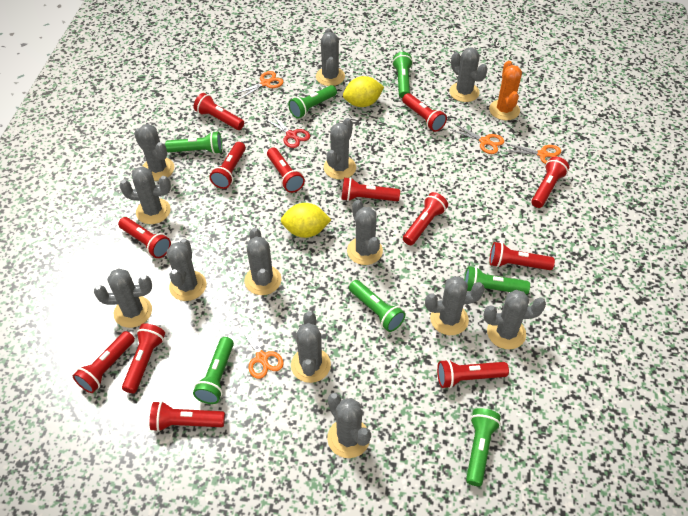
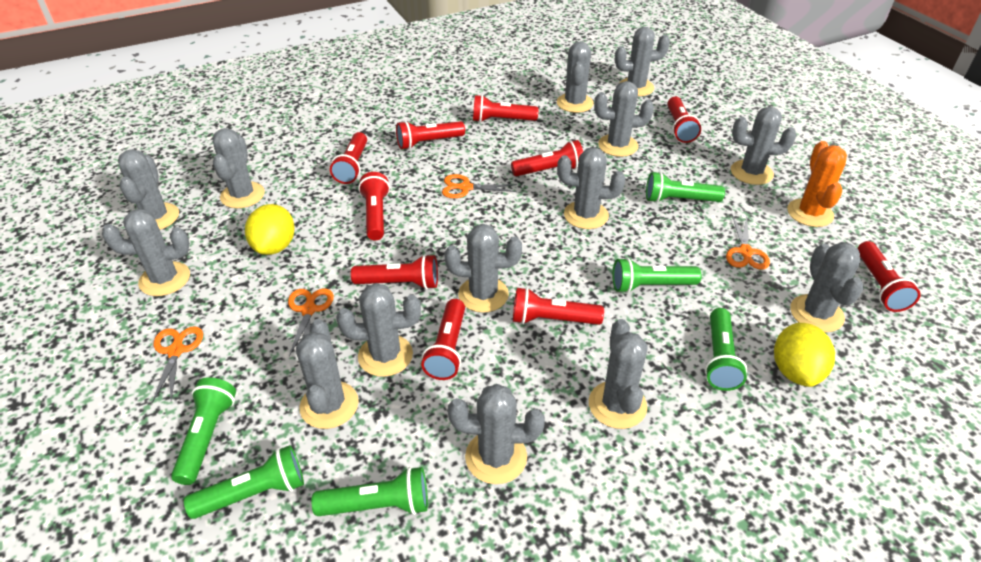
green flashlight: 7 -> 6
grey cactus: 13 -> 14
red flashlight: 13 -> 10
red scissors: 1 -> 0

